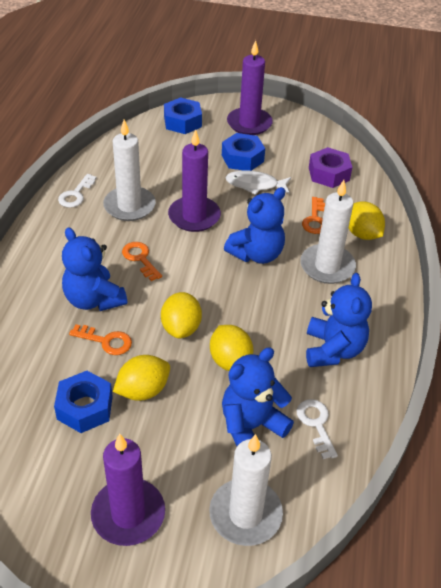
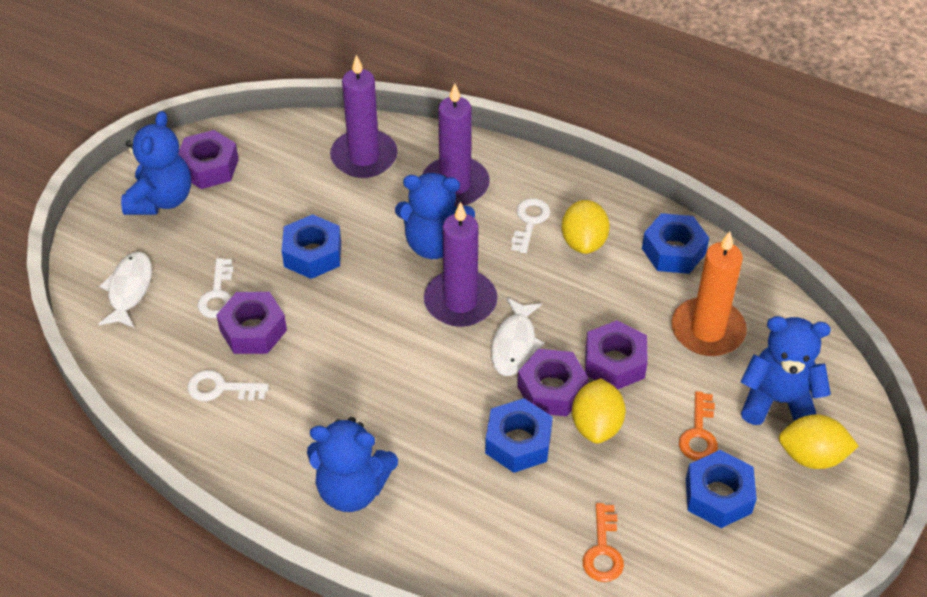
blue nut: 3 -> 4
orange candle: 0 -> 1
orange key: 3 -> 2
purple nut: 1 -> 4
white candle: 3 -> 0
white fish: 1 -> 2
white key: 2 -> 3
yellow lemon: 4 -> 3

